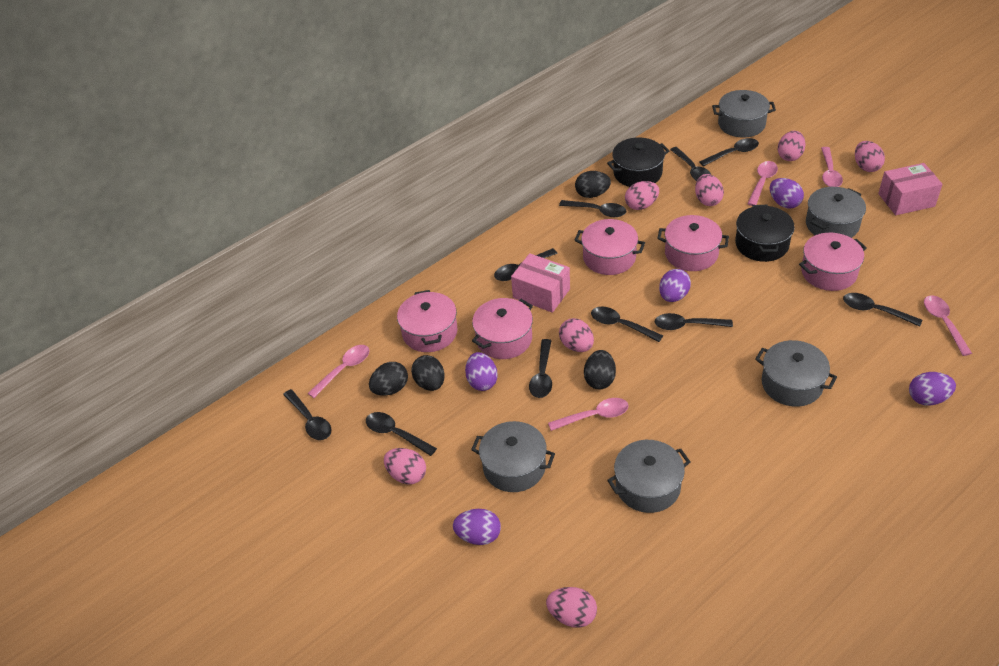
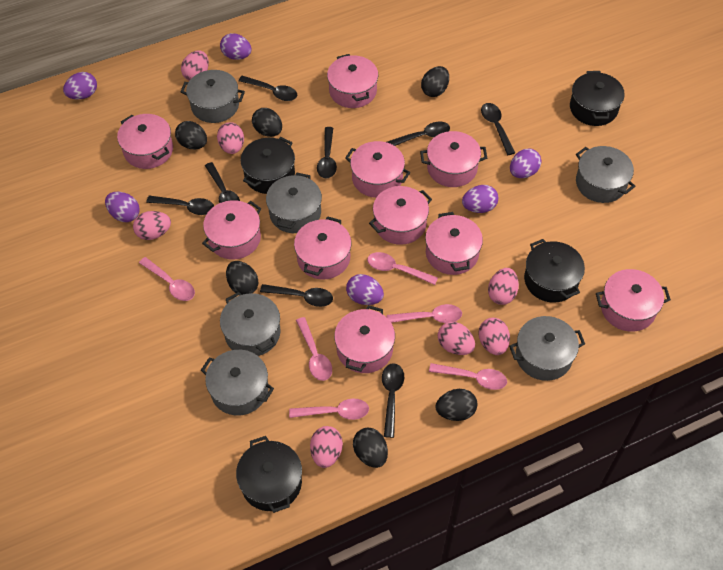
black egg: 4 -> 6
black pot: 2 -> 4
black spoon: 10 -> 8
grey pot: 5 -> 6
pink box: 2 -> 0
pink pot: 5 -> 10
pink spoon: 5 -> 6
purple egg: 5 -> 6

